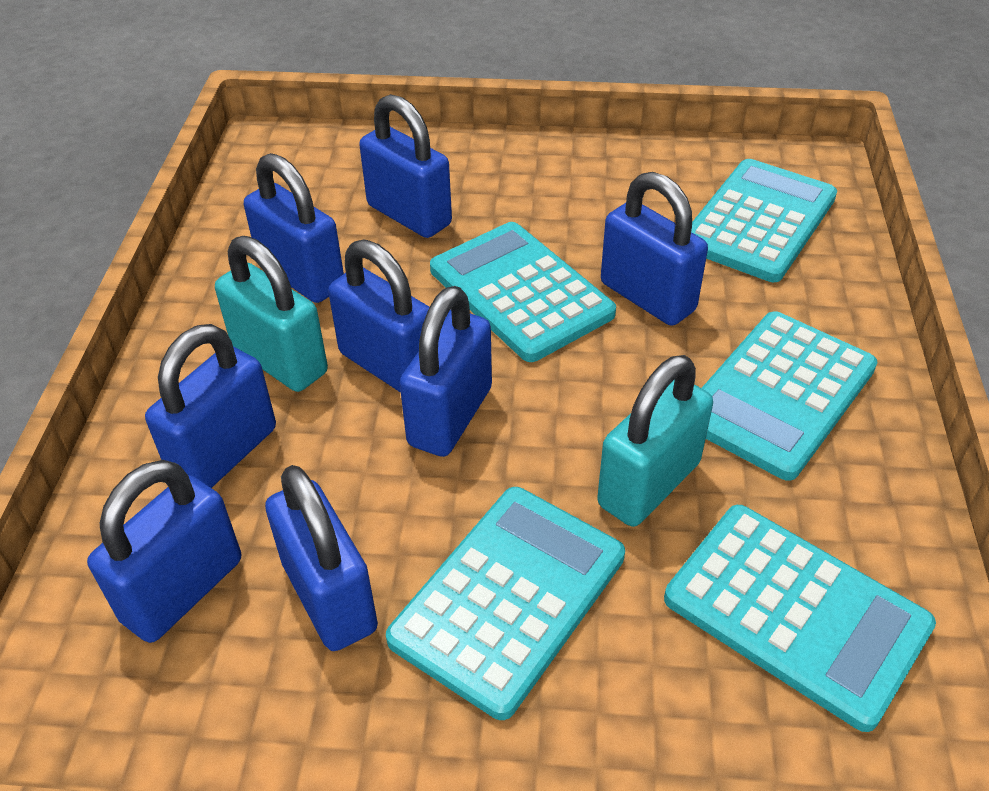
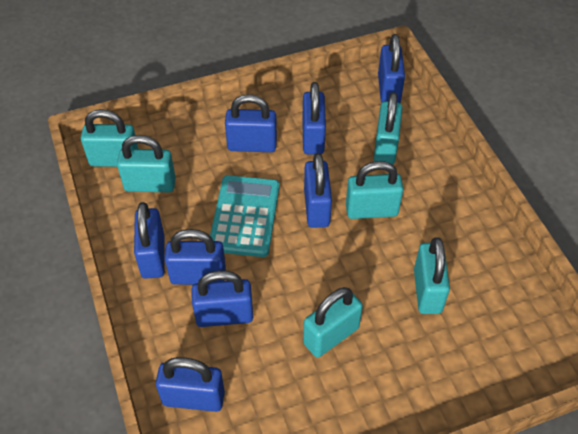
turquoise calculator: 5 -> 1
turquoise padlock: 2 -> 6

